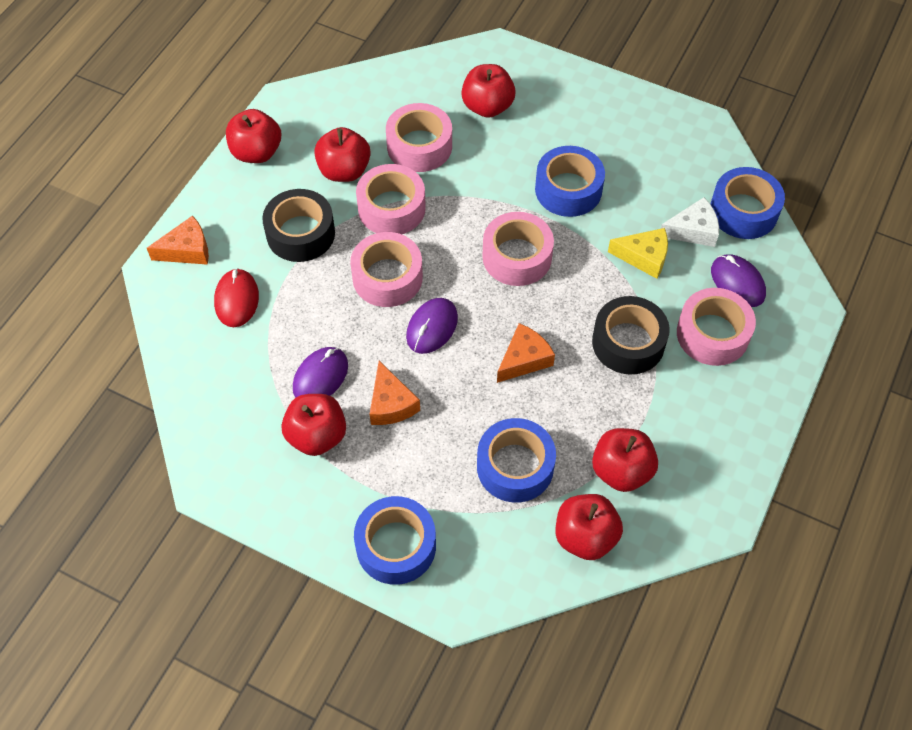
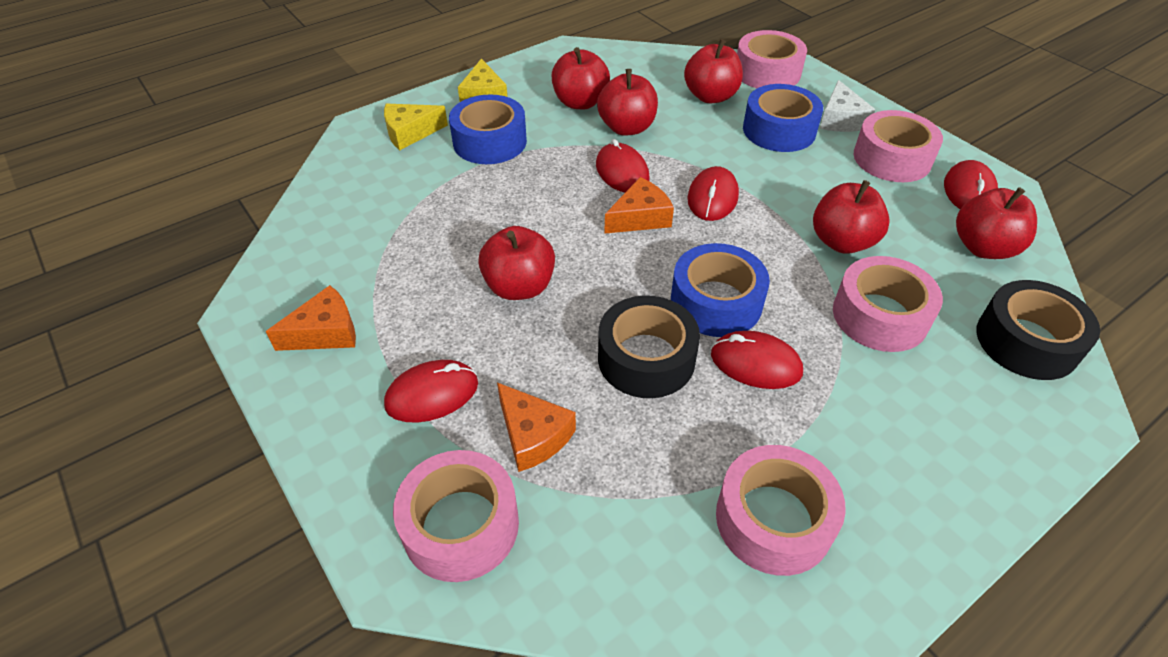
blue tape: 4 -> 3
purple mouse: 3 -> 0
red mouse: 1 -> 5
yellow cheese: 1 -> 2

